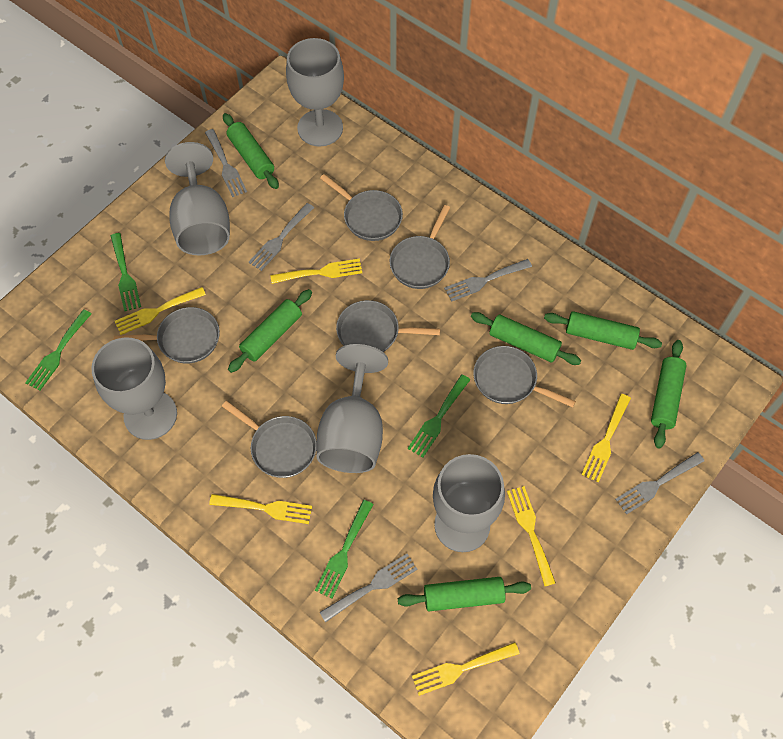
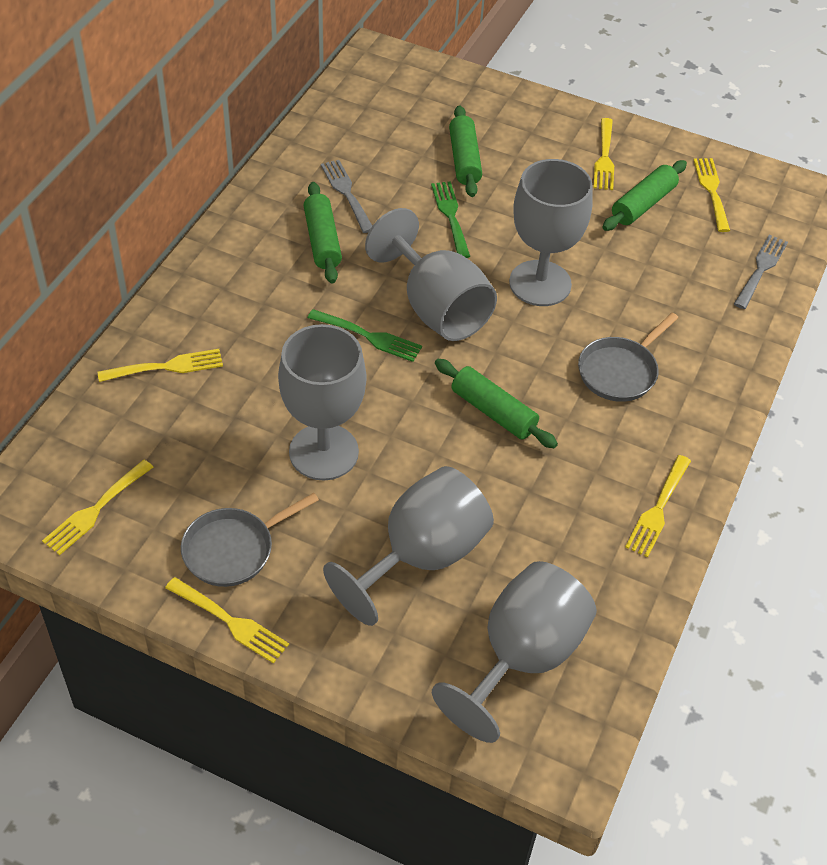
green fork: 4 -> 2
green rolling pin: 6 -> 4
grey fork: 5 -> 2
grey pan: 6 -> 2

